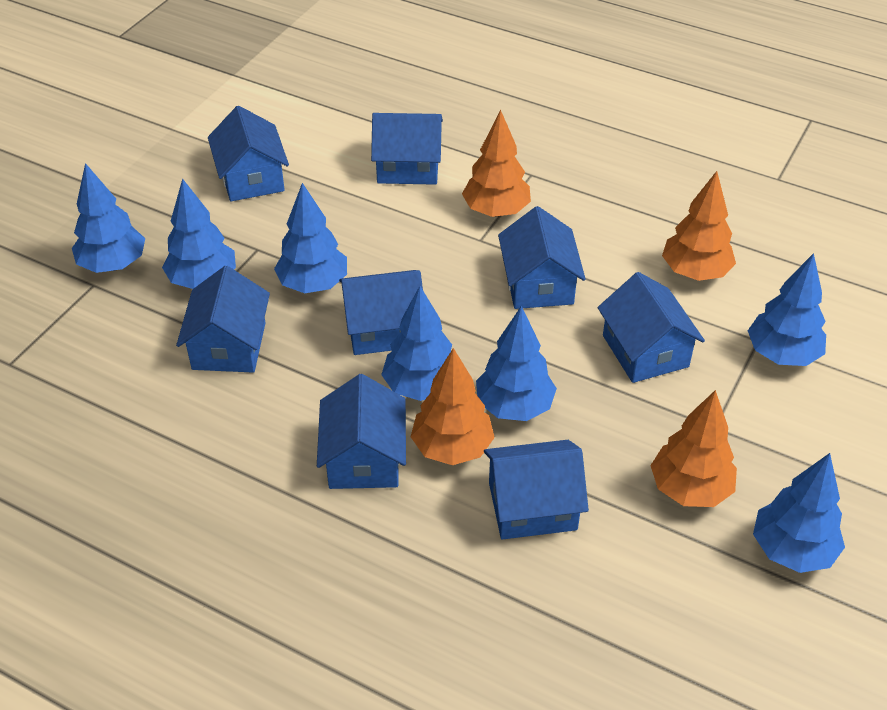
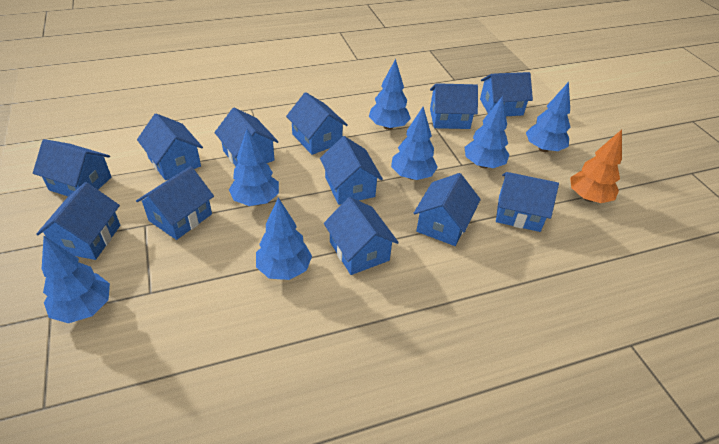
blue house: 8 -> 12
orange tree: 4 -> 1

